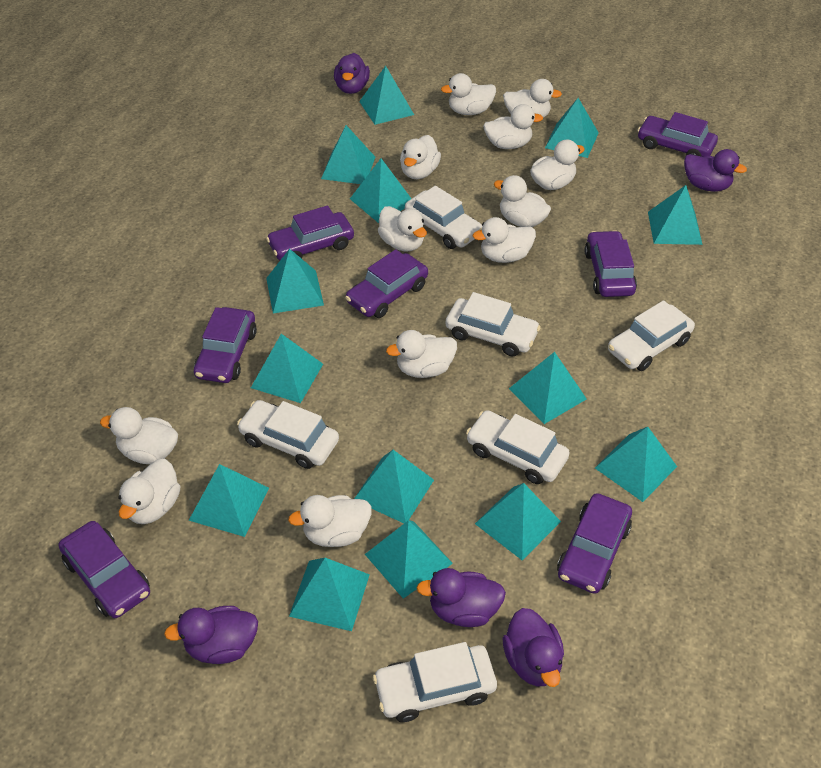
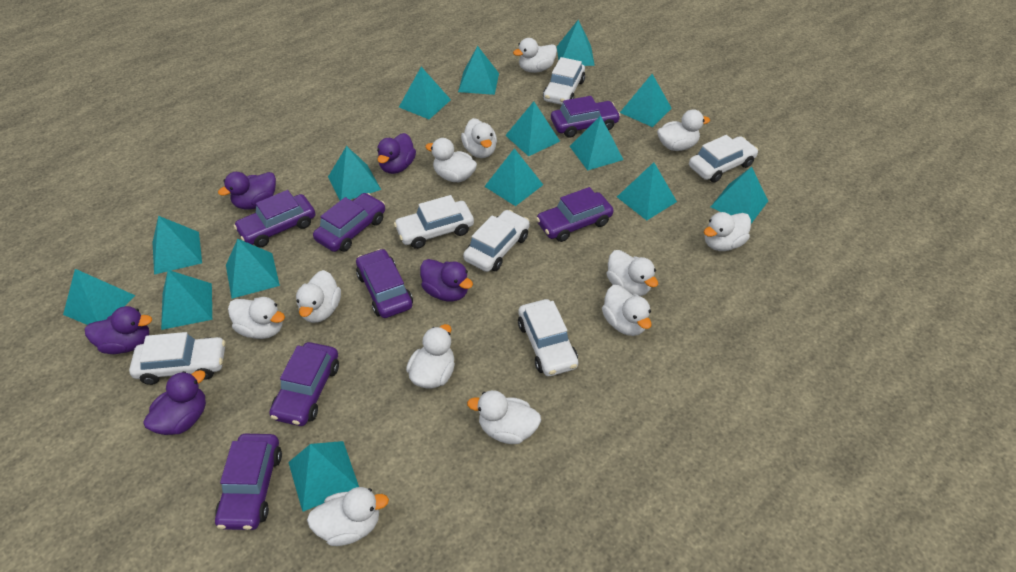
turquoise pyramid: 14 -> 15

